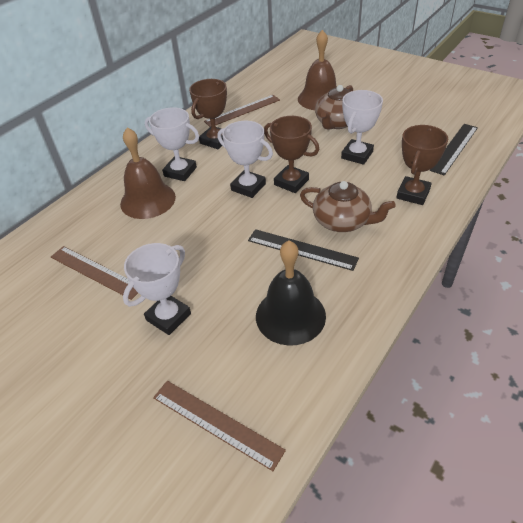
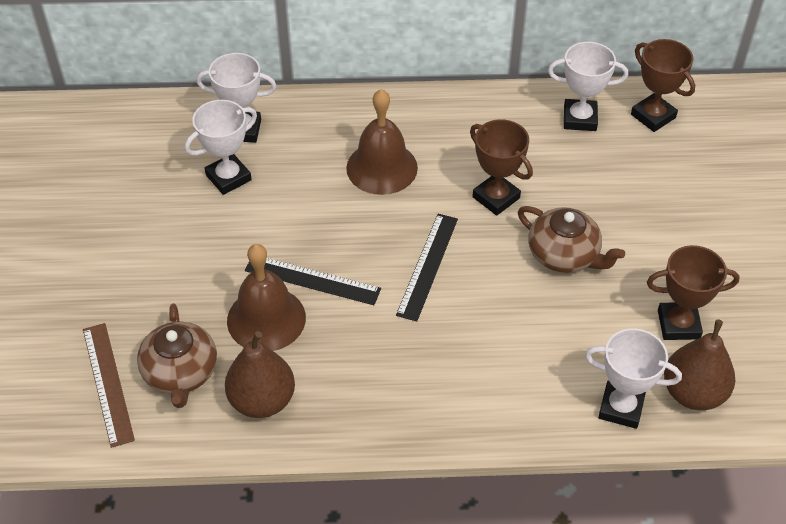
black bell: 1 -> 0
brown pear: 0 -> 2
brown ruler: 3 -> 1

